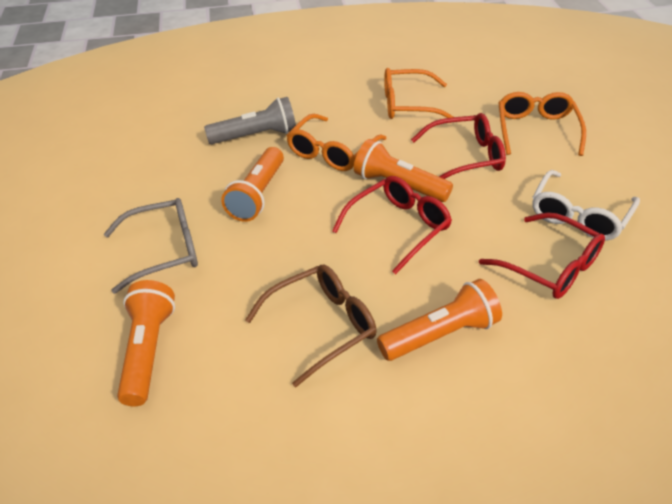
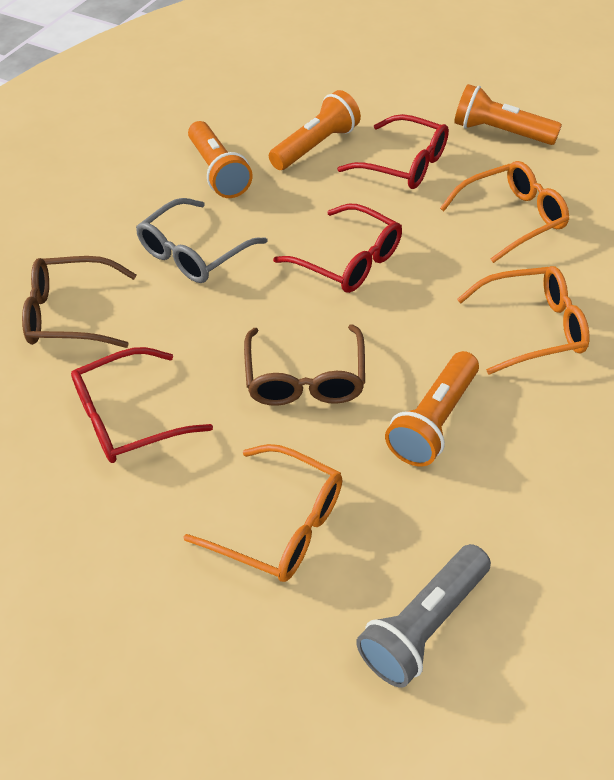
brown glasses: 1 -> 2
white glasses: 1 -> 0

